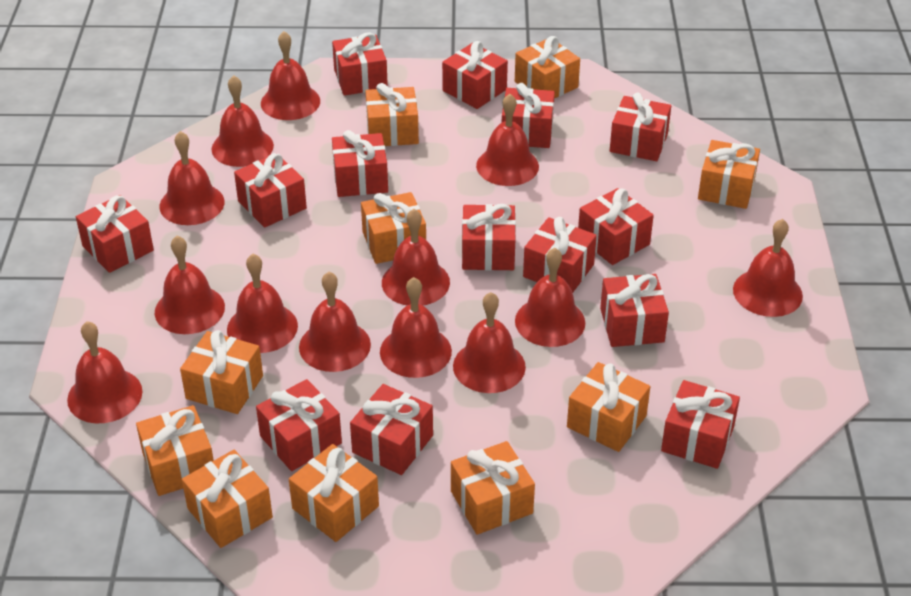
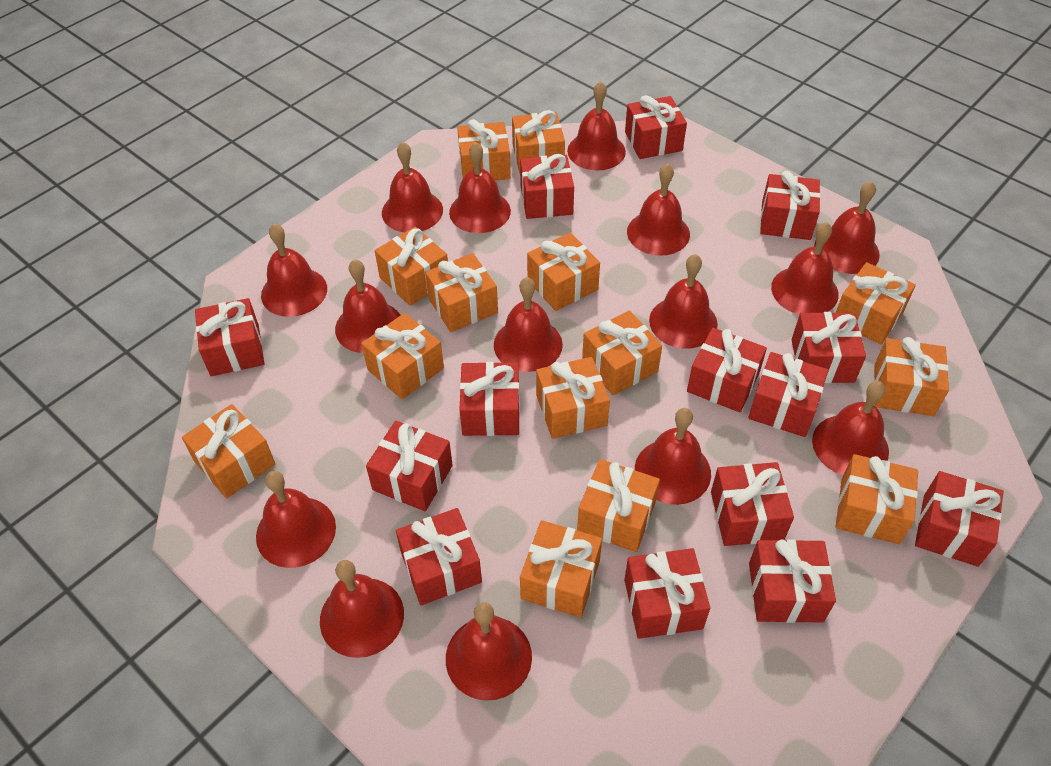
orange gift: 10 -> 14
red bell: 13 -> 15

